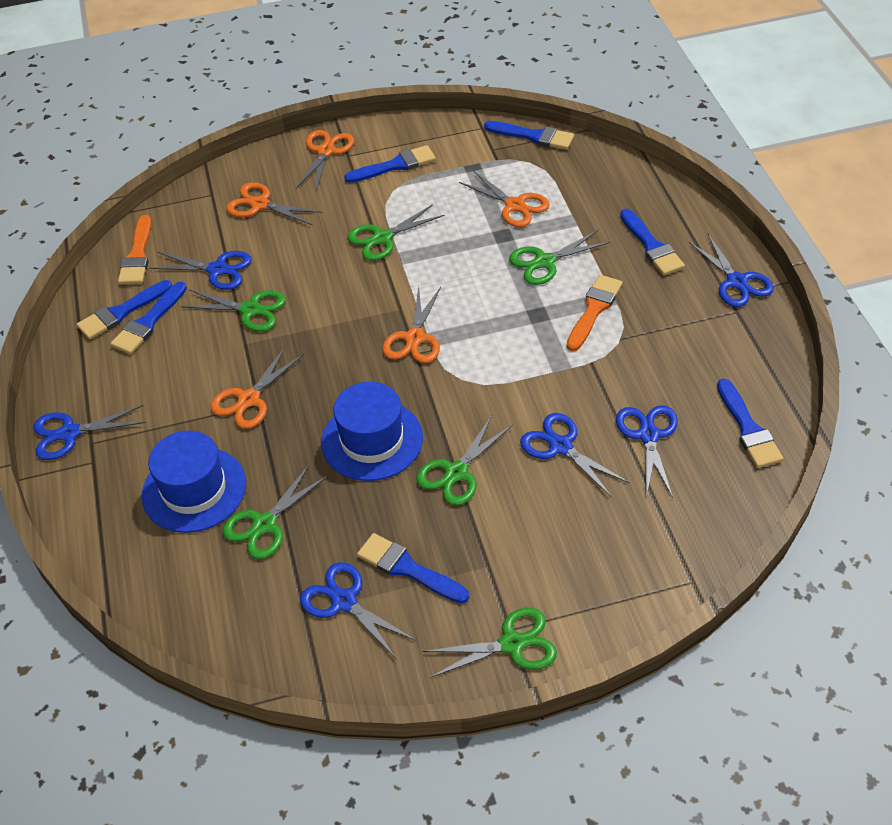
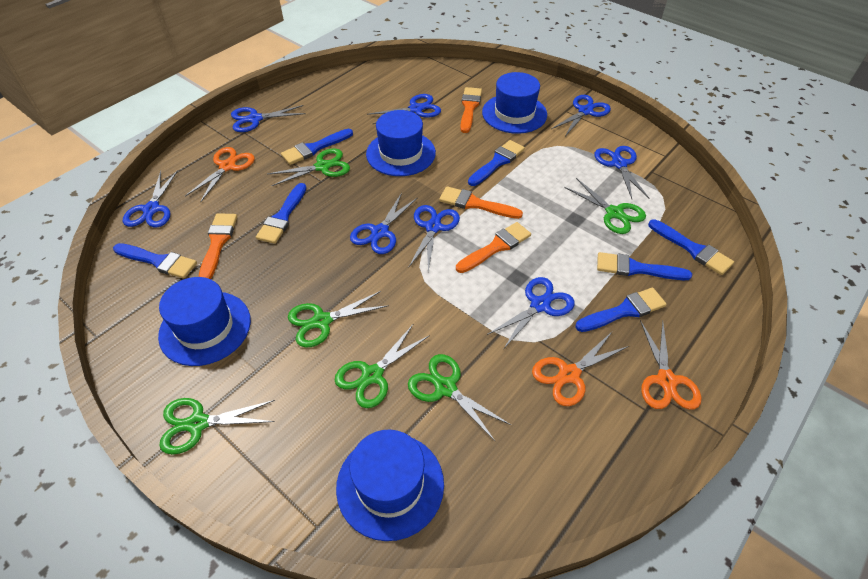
blue hat: 2 -> 4
blue scissors: 6 -> 8
orange brush: 2 -> 4
orange scissors: 5 -> 3

